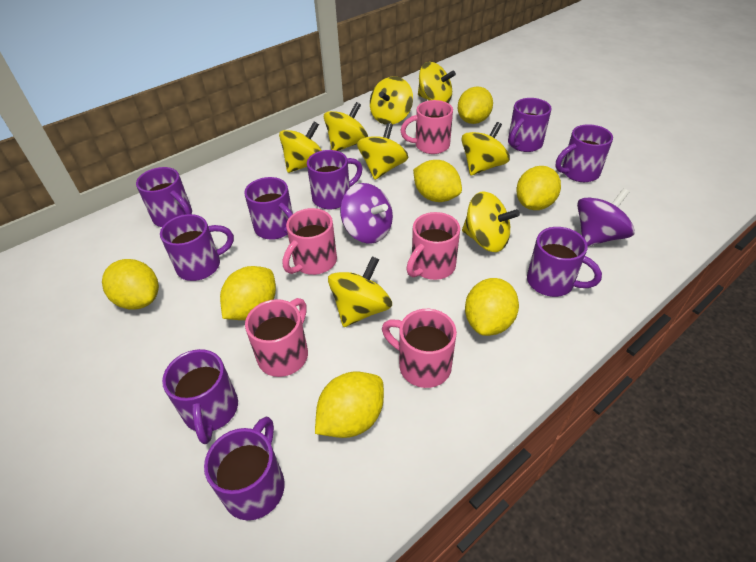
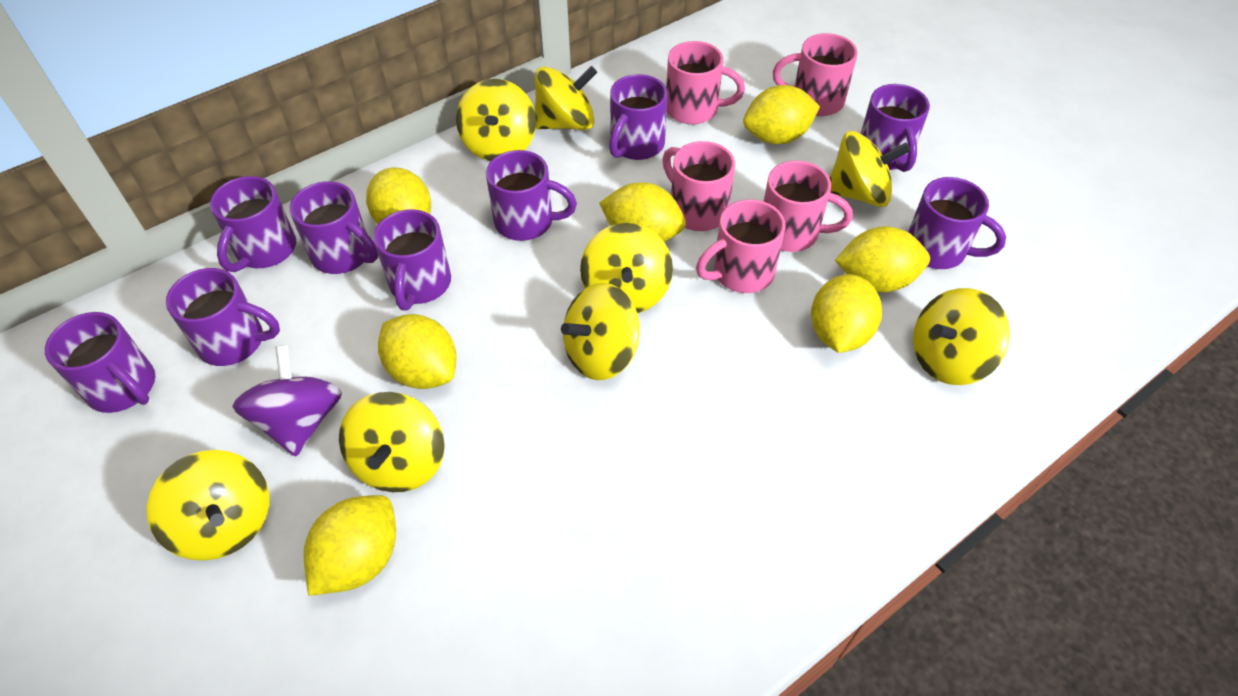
purple spinning top: 2 -> 1

